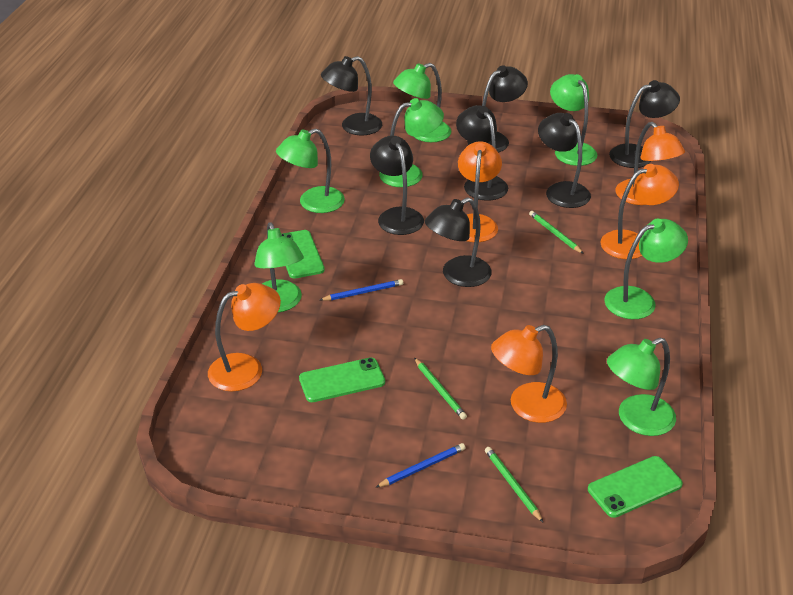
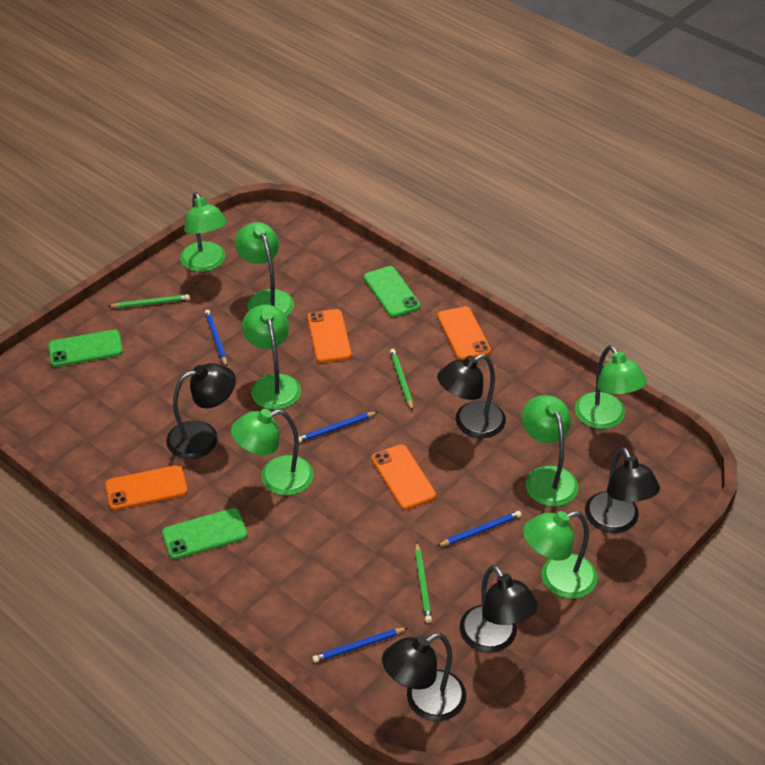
black lamp: 7 -> 5
blue pencil: 2 -> 4
orange lamp: 5 -> 0
orange phone: 0 -> 4

